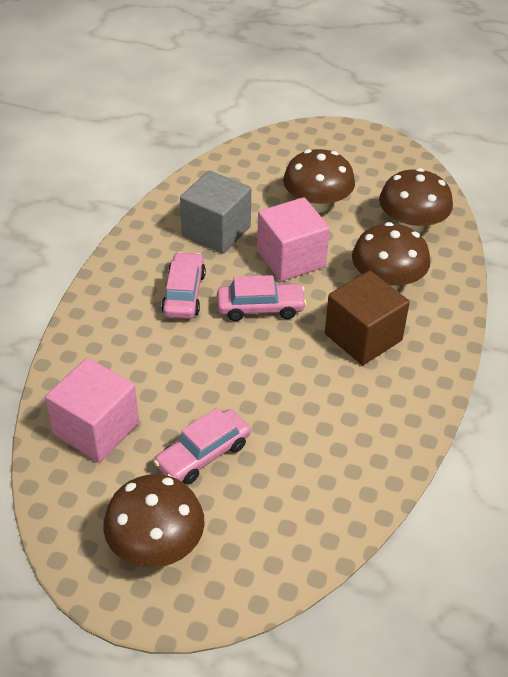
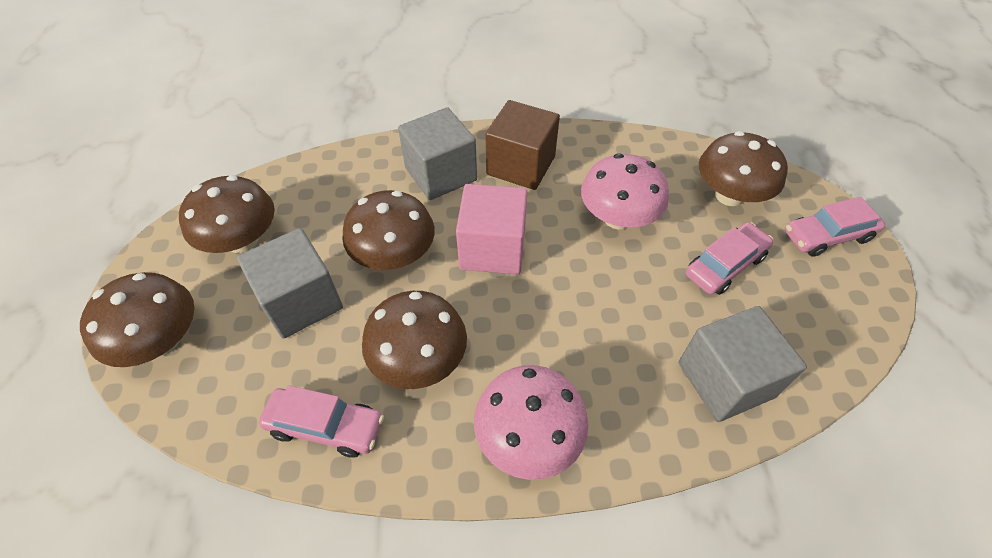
brown mushroom: 4 -> 5
grey cube: 1 -> 3
pink cube: 2 -> 1
pink mushroom: 0 -> 2

